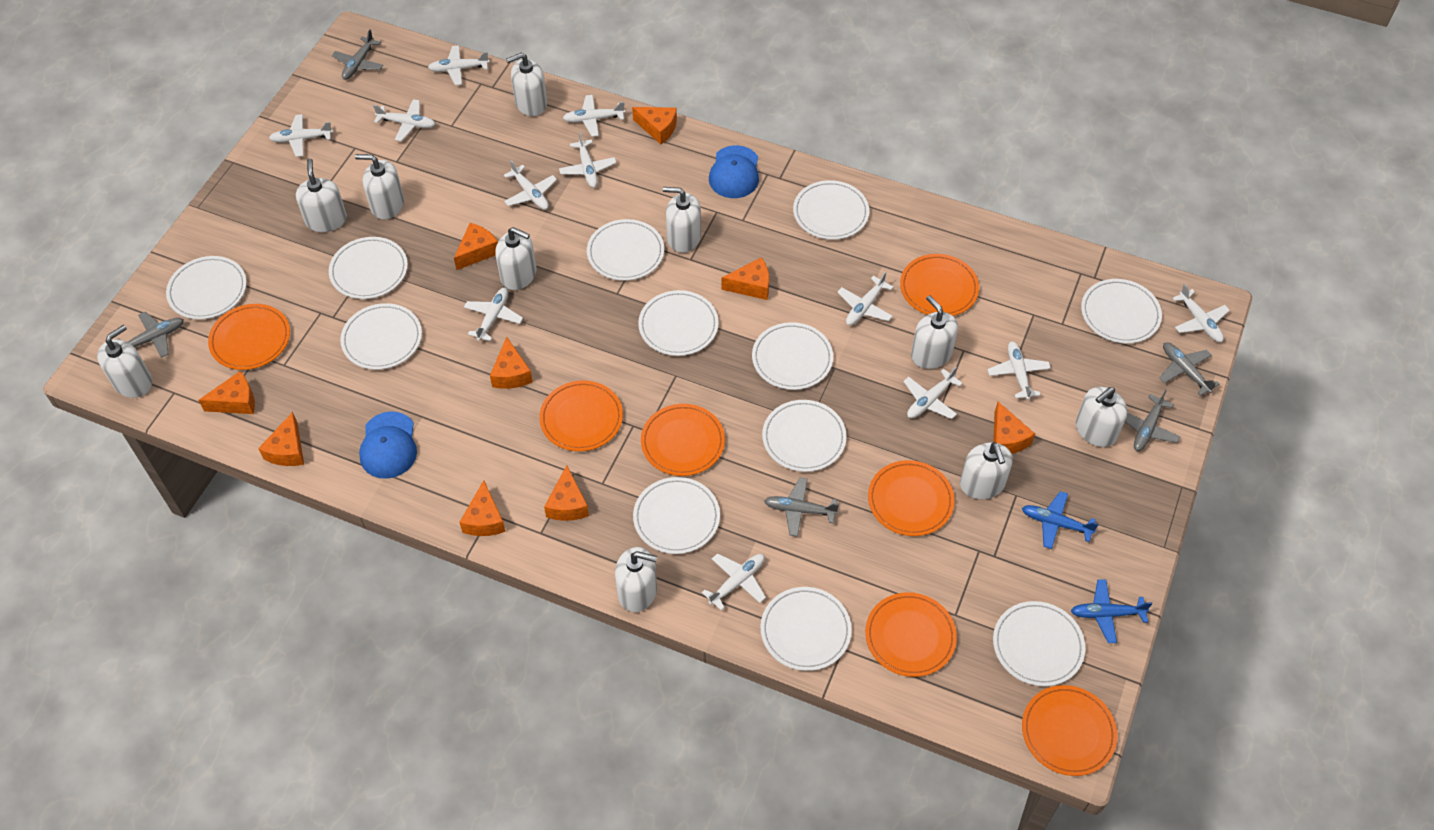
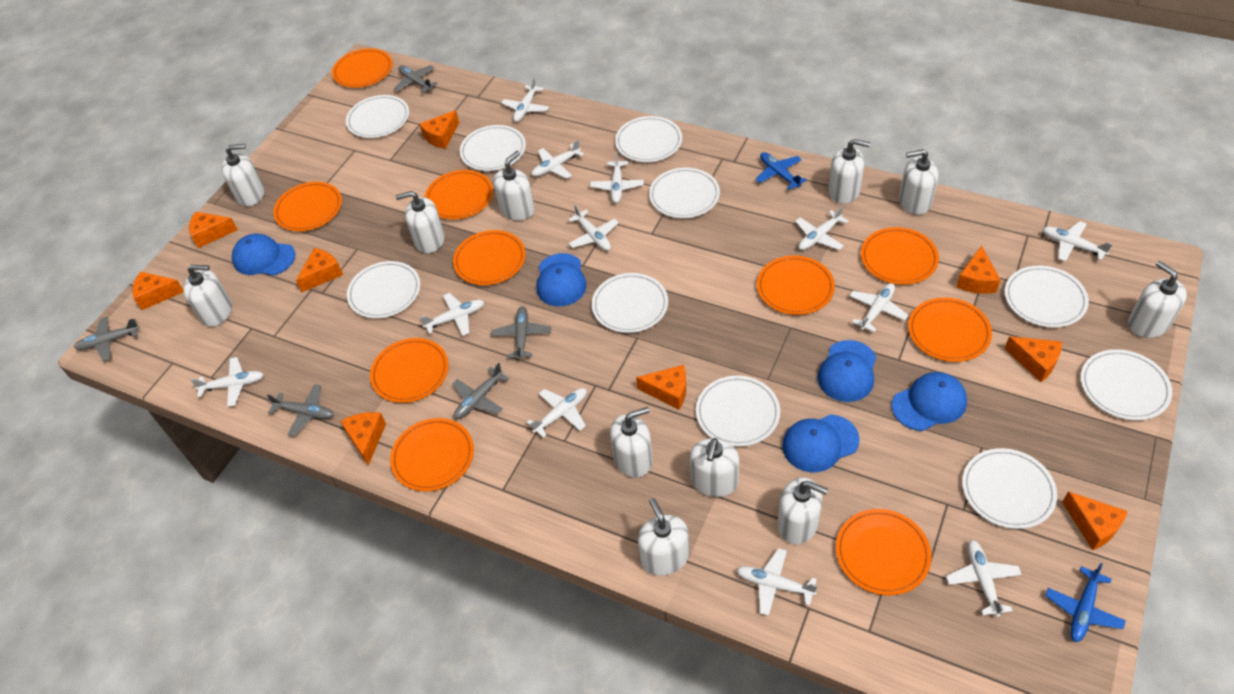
blue cap: 2 -> 5
orange plate: 7 -> 10
white plate: 12 -> 10
white soap dispenser: 10 -> 11

